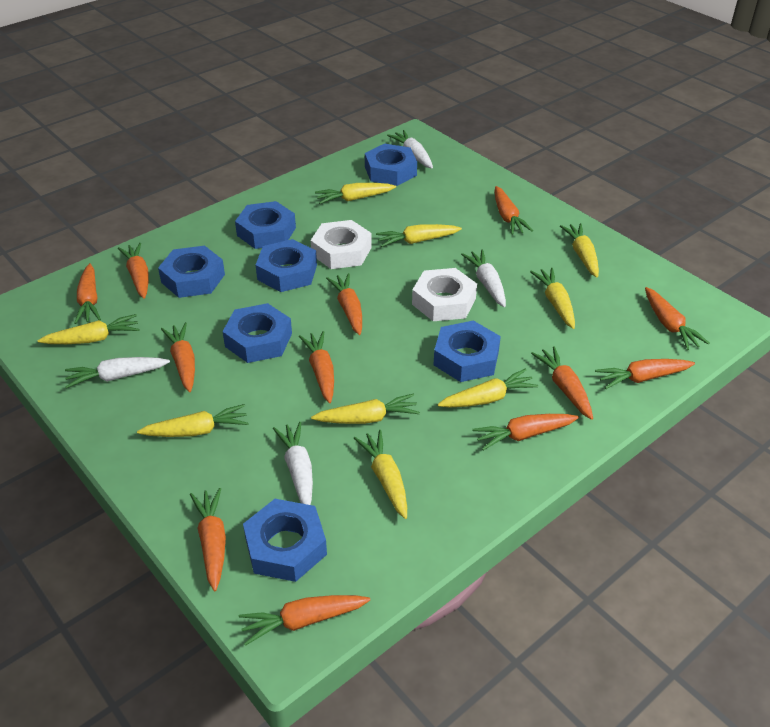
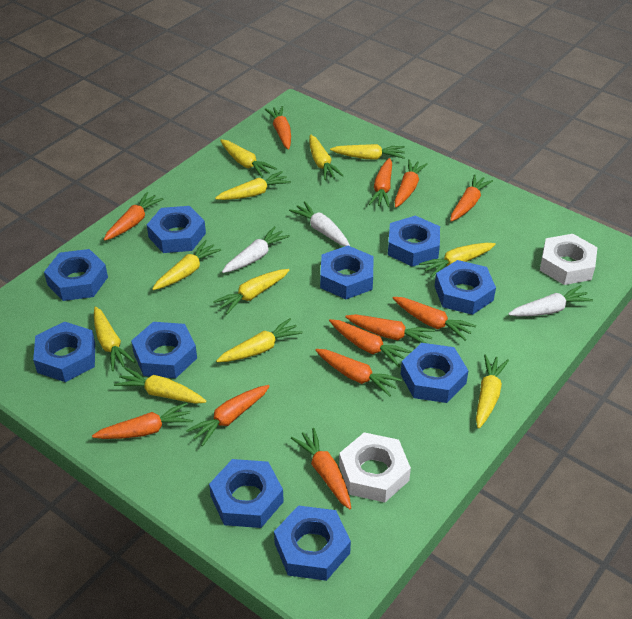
blue nut: 7 -> 10
white carrot: 4 -> 3
yellow carrot: 9 -> 11

